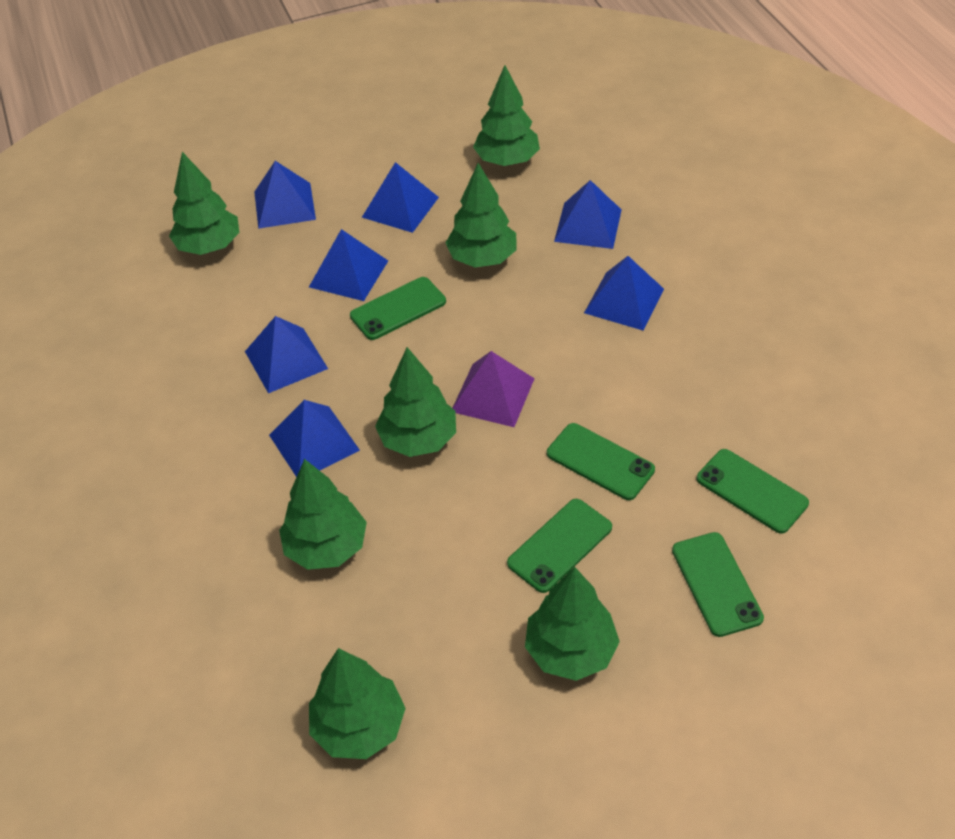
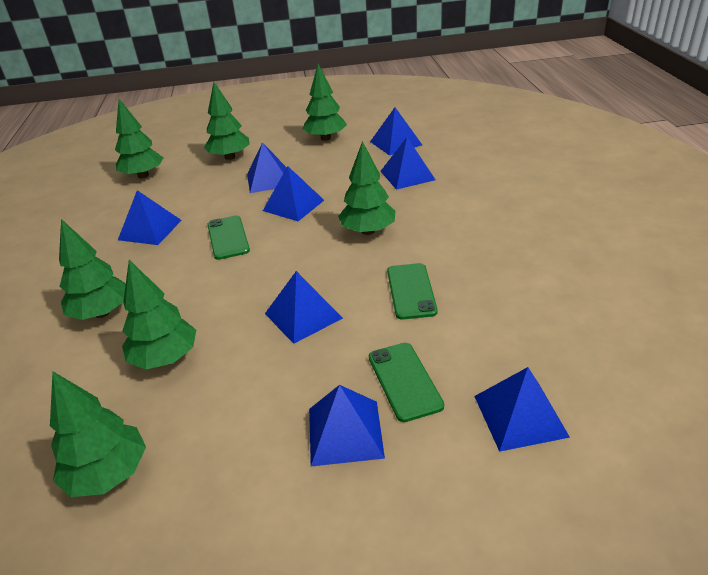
blue pyramid: 7 -> 8
green phone: 5 -> 3
purple pyramid: 1 -> 0

